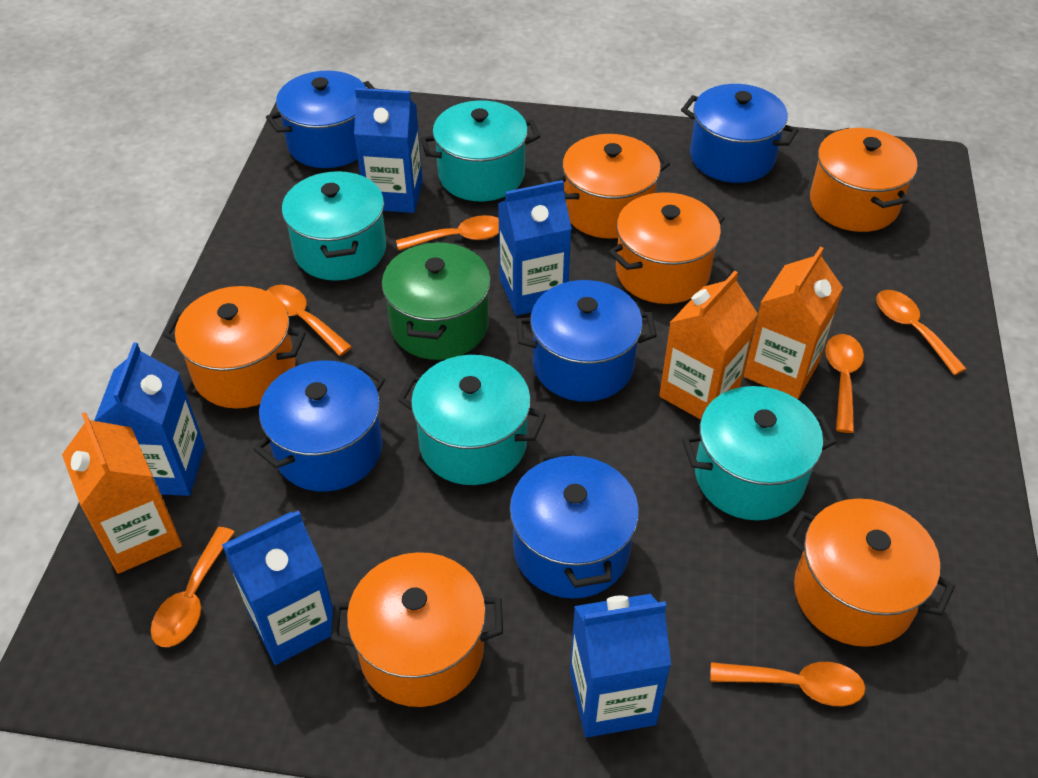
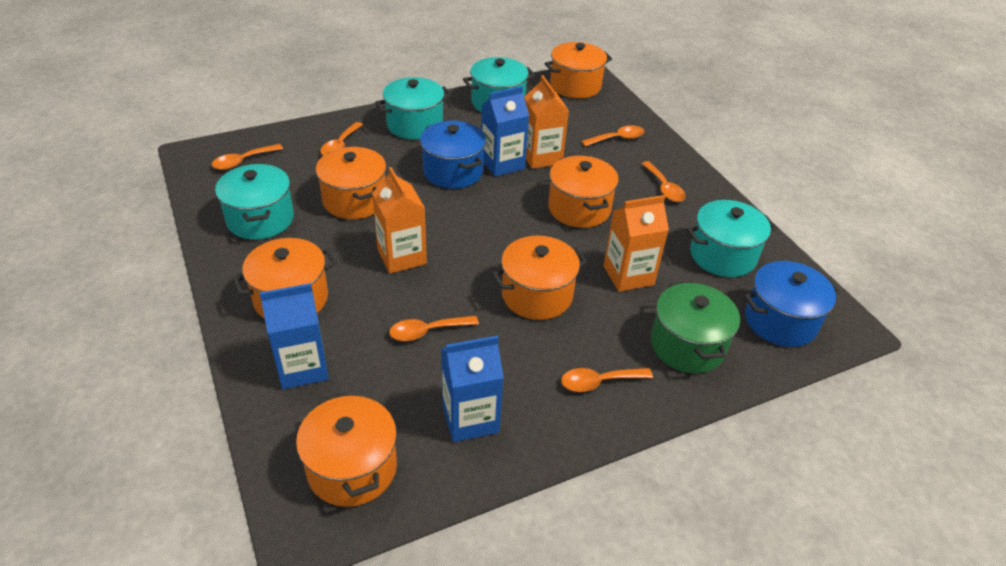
blue carton: 5 -> 3
blue pot: 5 -> 2

